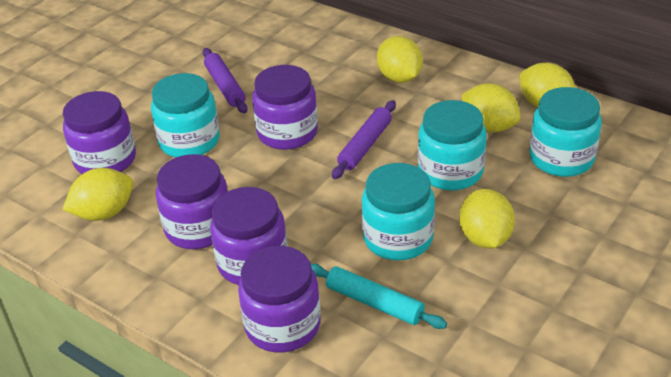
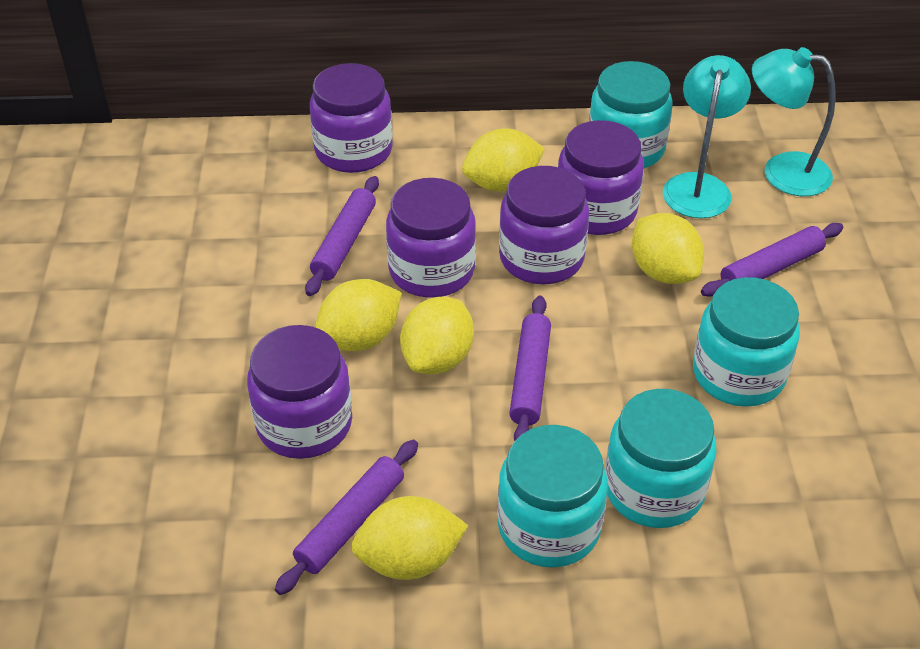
purple rolling pin: 2 -> 4
turquoise lamp: 0 -> 2
turquoise rolling pin: 1 -> 0

